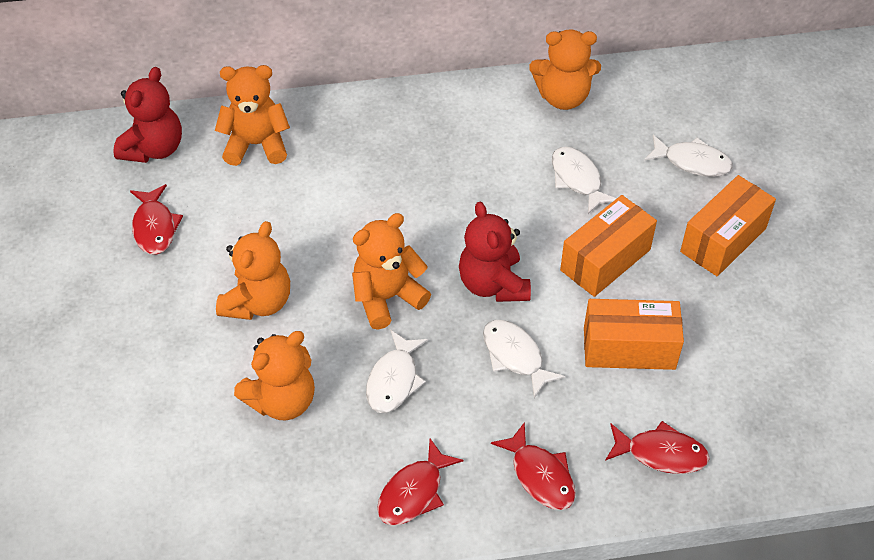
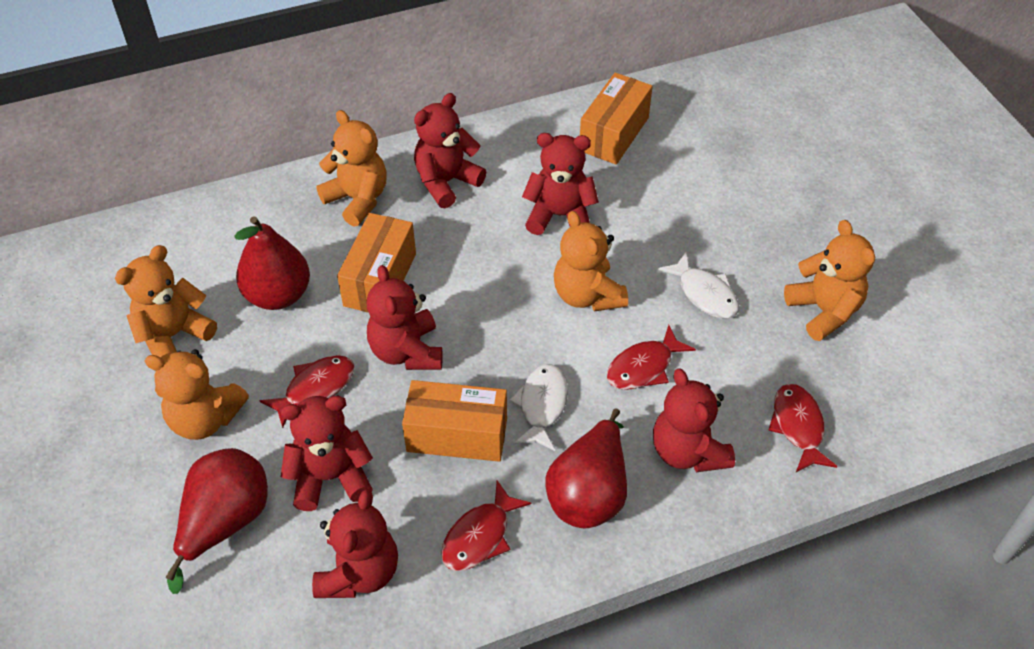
red pear: 0 -> 3
red teddy bear: 2 -> 6
white fish: 4 -> 2

